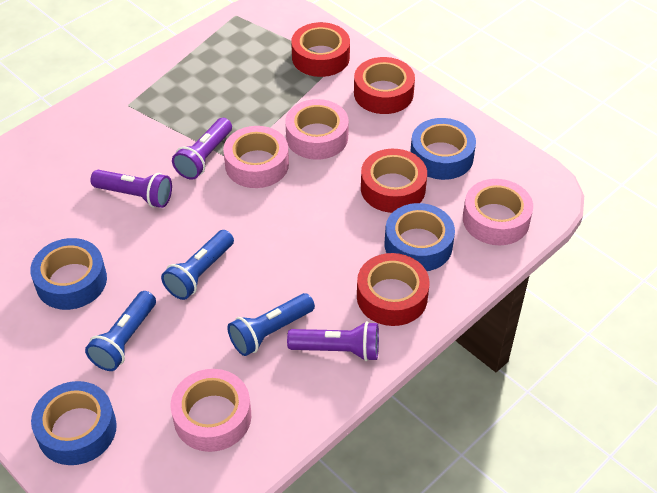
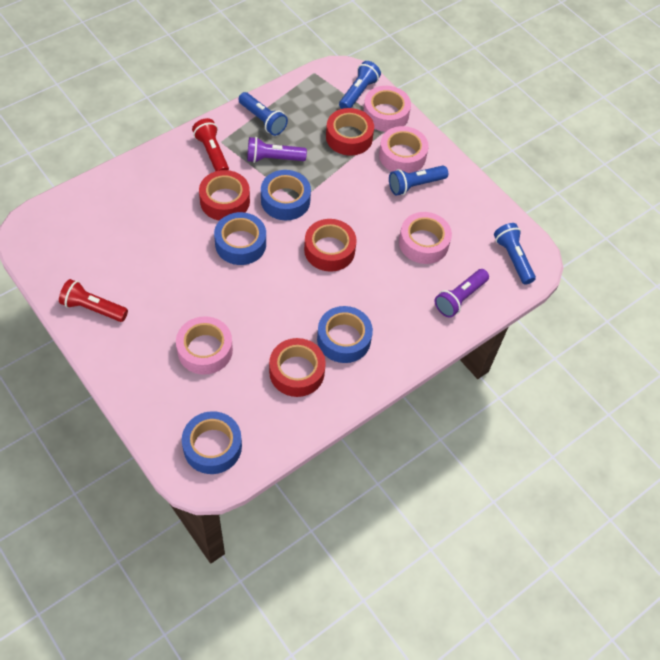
blue flashlight: 3 -> 4
purple flashlight: 3 -> 2
red flashlight: 0 -> 2

